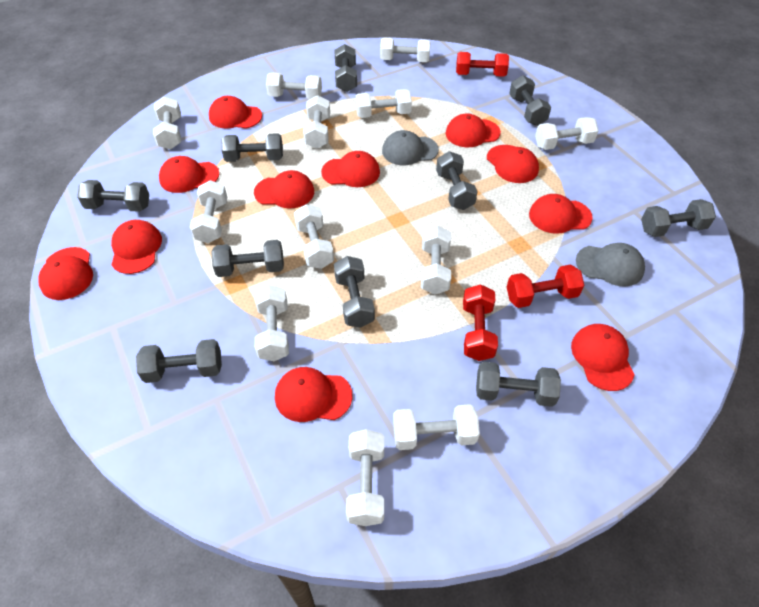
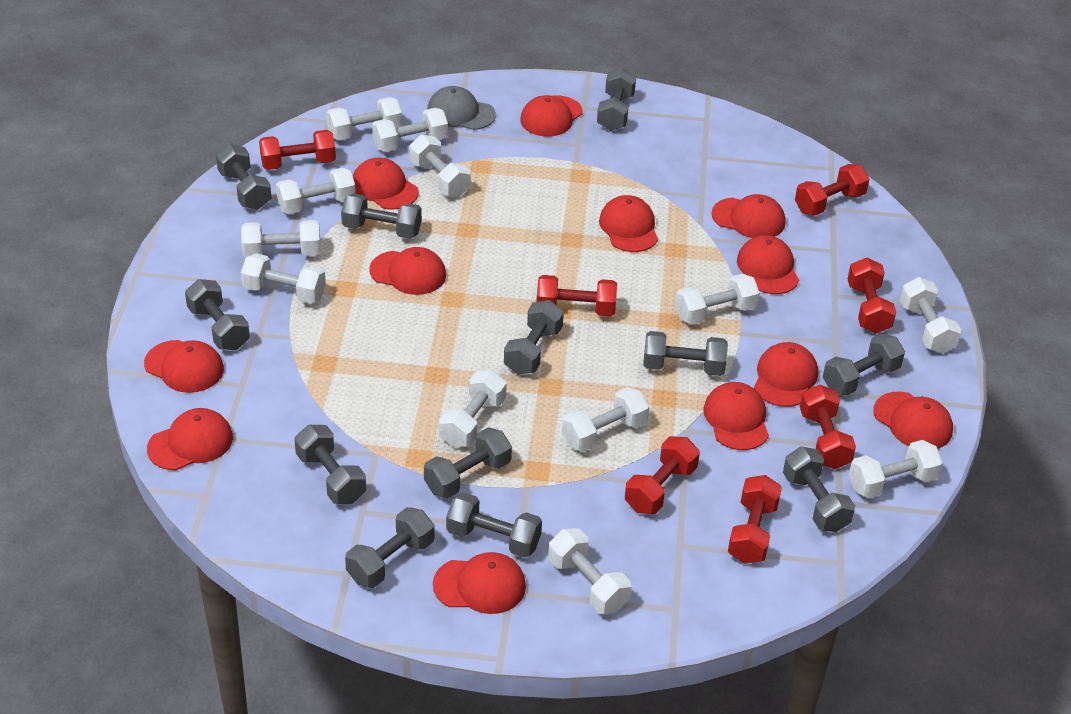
grey cap: 2 -> 1
grey dumbbell: 10 -> 12
red cap: 11 -> 12
red dumbbell: 3 -> 7

